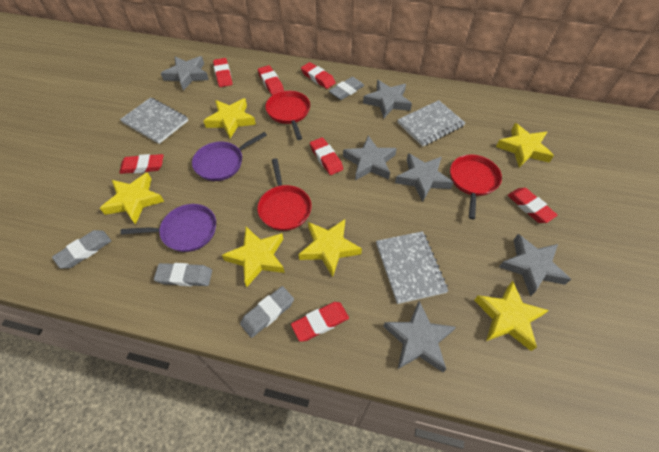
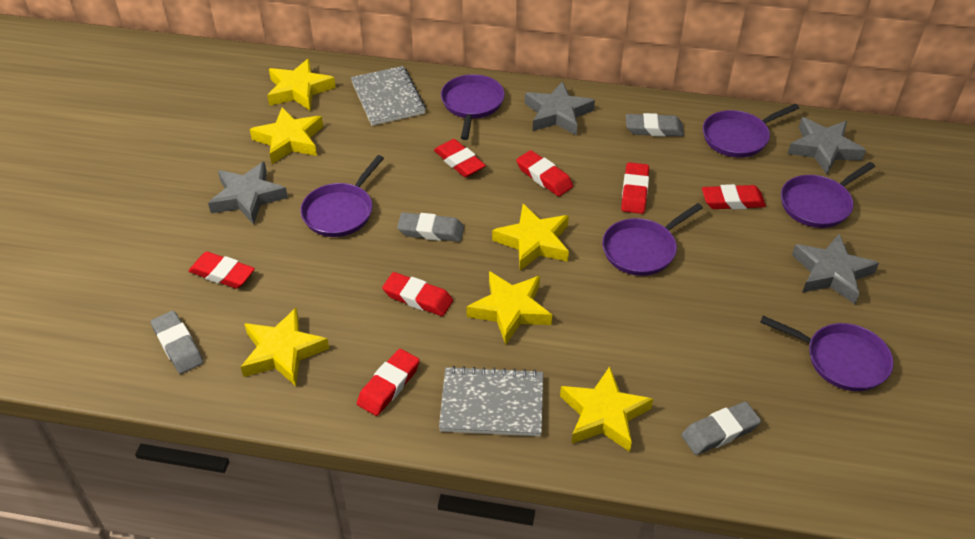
grey notebook: 3 -> 2
grey star: 6 -> 4
purple pan: 2 -> 6
red pan: 3 -> 0

